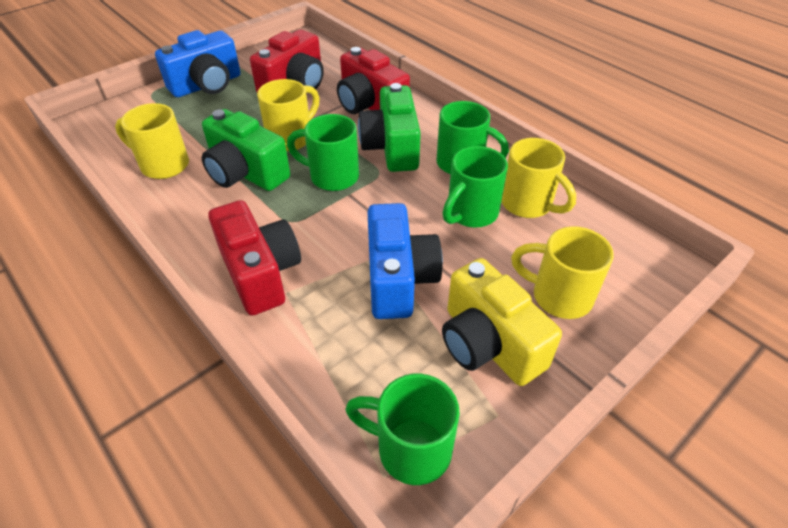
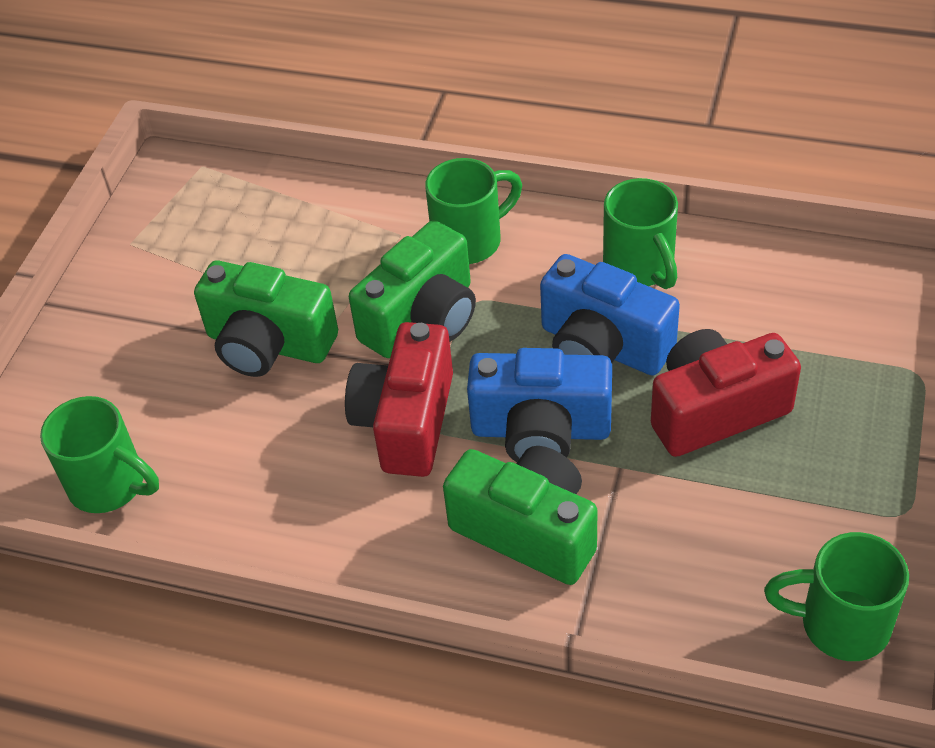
green camera: 2 -> 3
red camera: 3 -> 2
yellow camera: 1 -> 0
yellow mug: 4 -> 0

